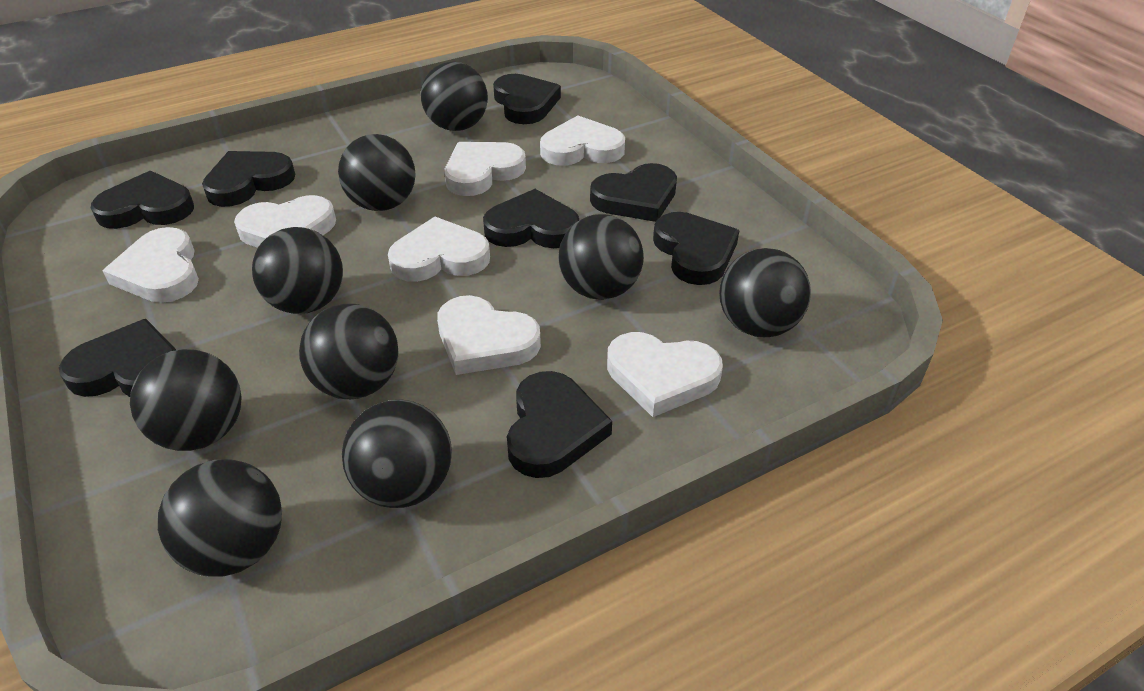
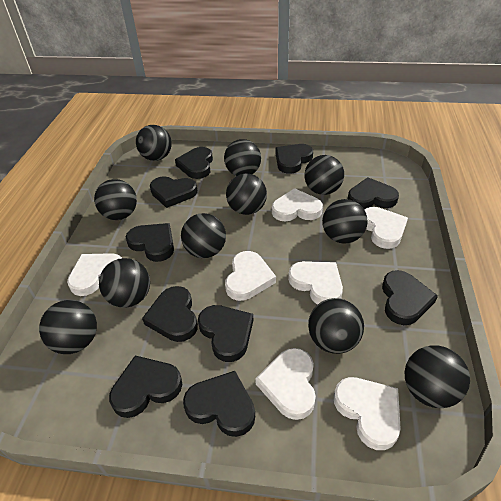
black ball: 9 -> 11
black heart: 8 -> 10

